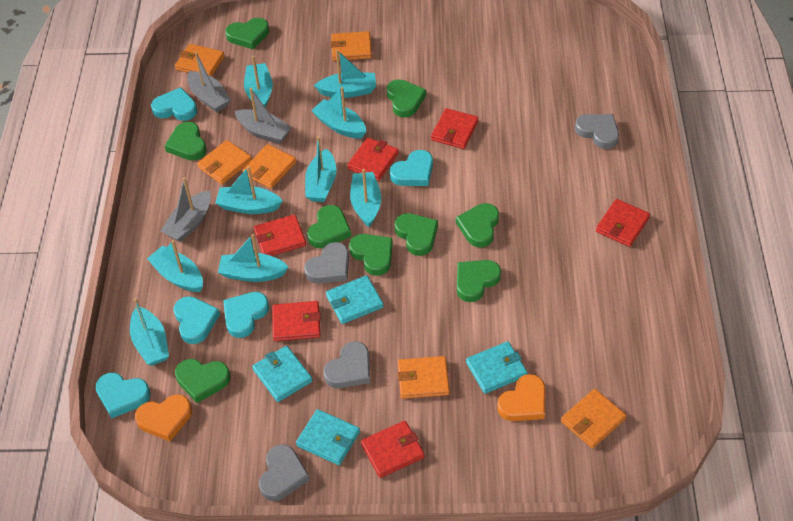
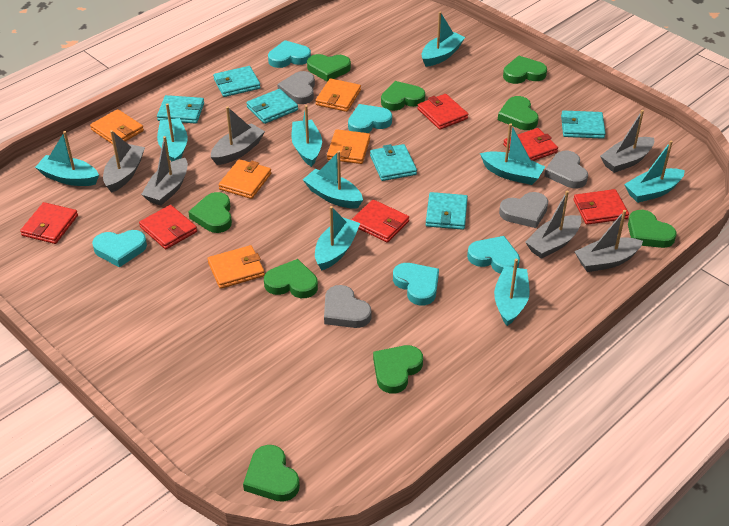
grey boat: 3 -> 6
orange heart: 2 -> 0
orange wallet: 6 -> 5
turquoise wallet: 4 -> 6

